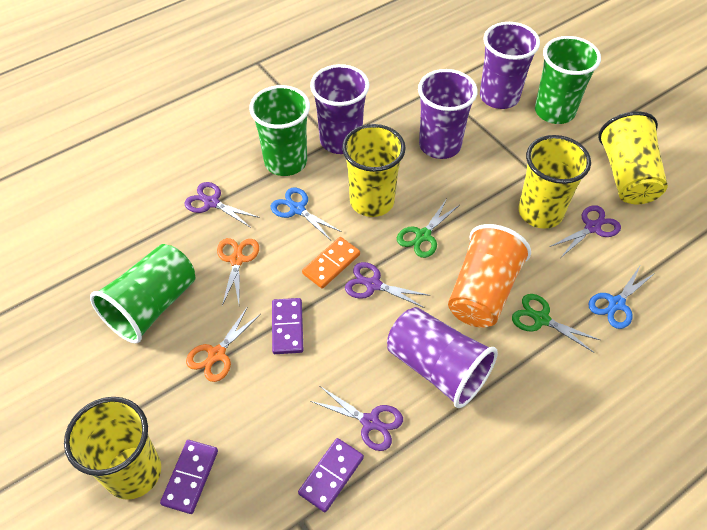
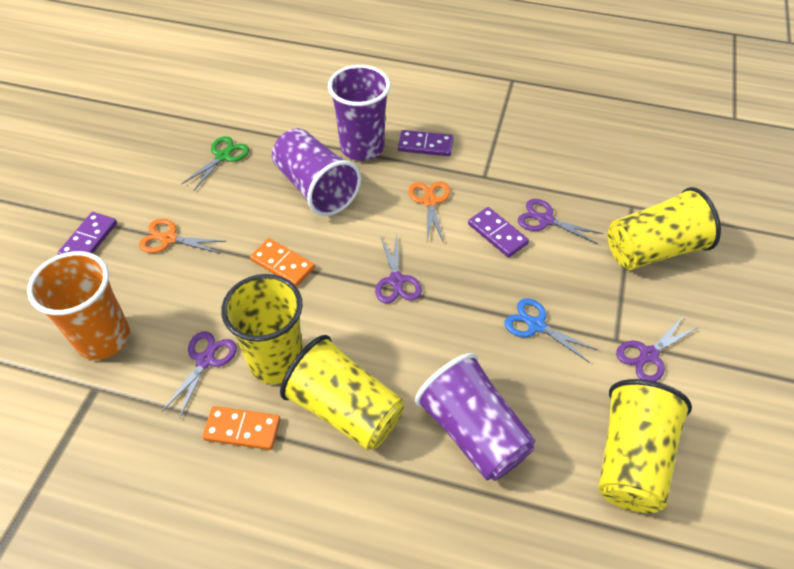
blue scissors: 2 -> 1
green cup: 3 -> 0
green scissors: 2 -> 1
orange domino: 1 -> 2
purple cup: 4 -> 3

